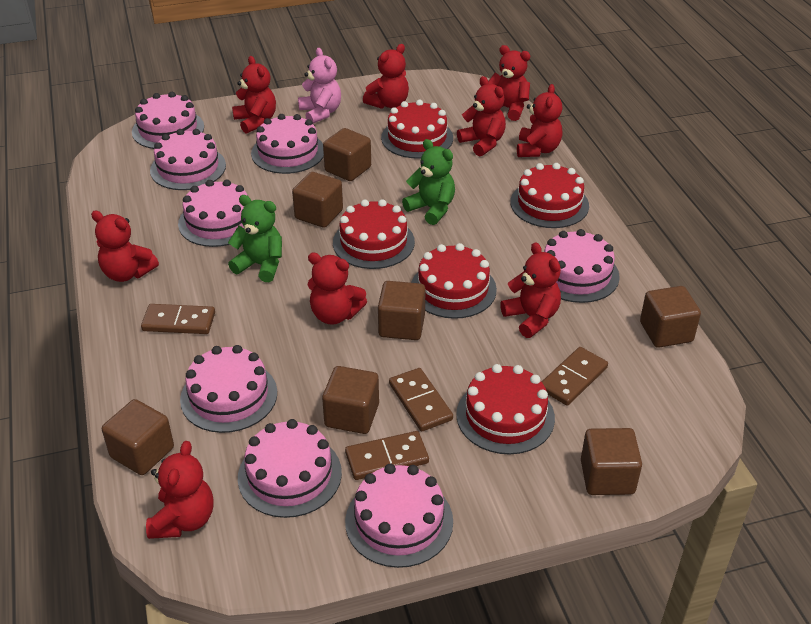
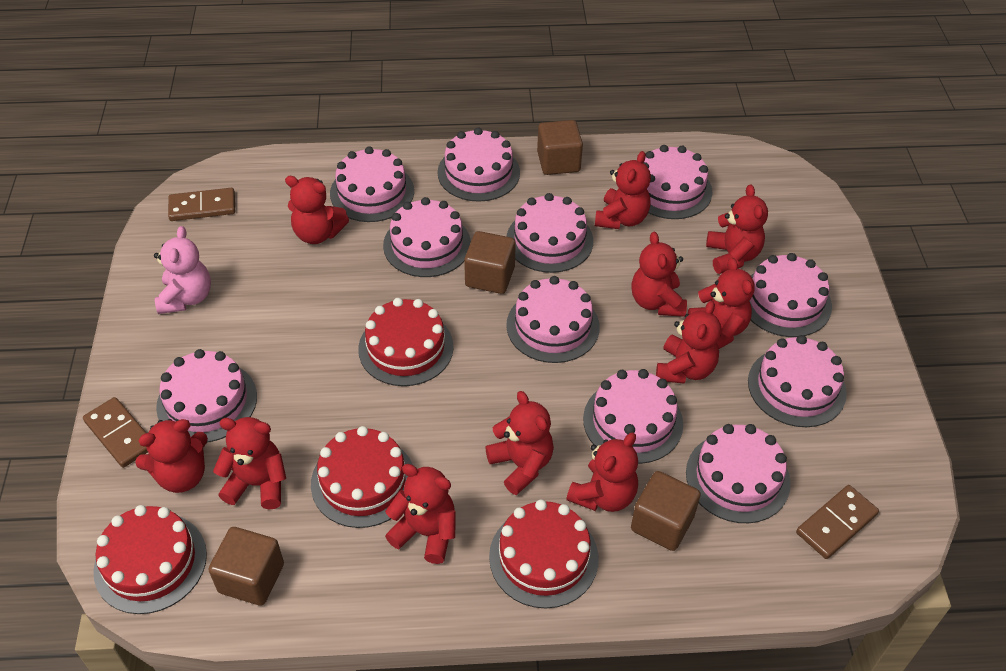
brown cube: 7 -> 4
brown domino: 4 -> 3
green teddy bear: 2 -> 0
pink cake: 8 -> 11
red cake: 5 -> 4
red teddy bear: 9 -> 11

